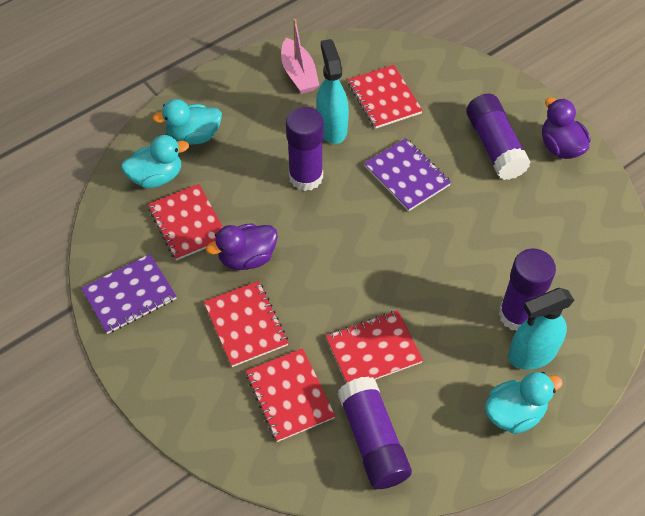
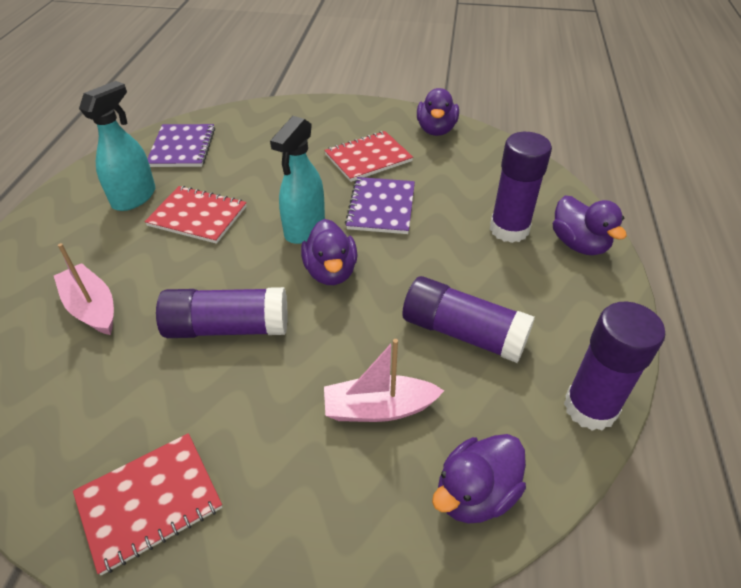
pink boat: 1 -> 2
purple duck: 2 -> 4
red notebook: 5 -> 3
turquoise duck: 3 -> 0

